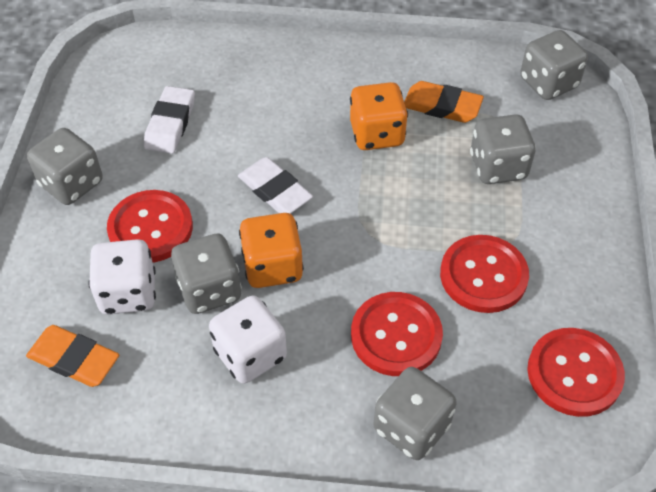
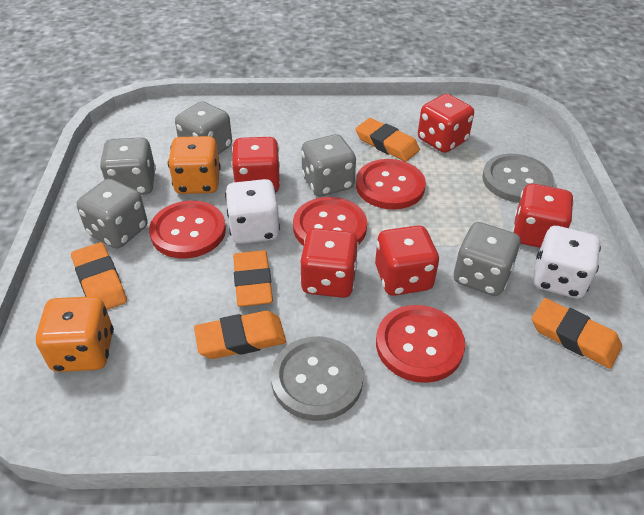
grey button: 0 -> 2
orange eraser: 2 -> 5
red dice: 0 -> 5
white eraser: 2 -> 0

